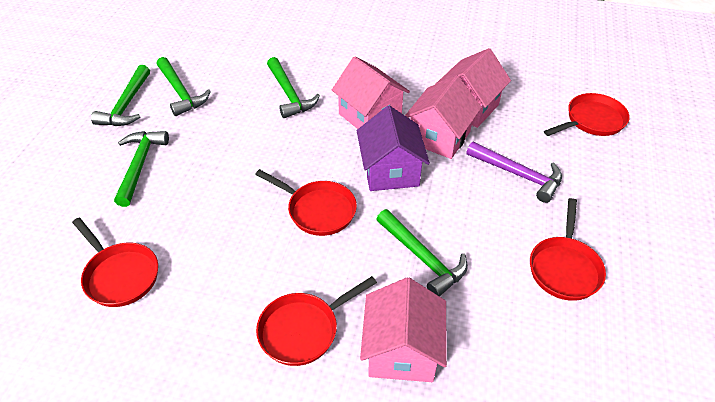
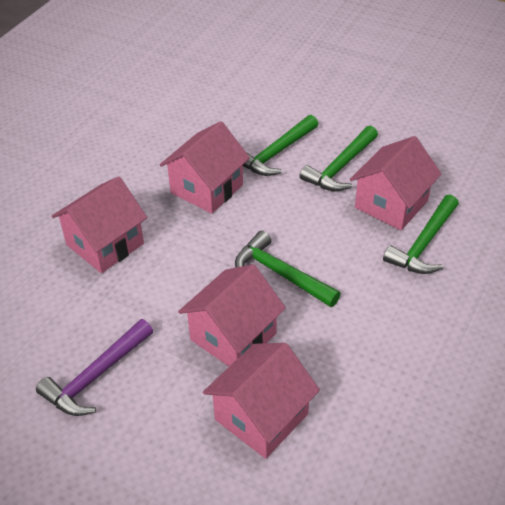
green hammer: 5 -> 4
pink house: 4 -> 5
purple house: 1 -> 0
red pan: 5 -> 0

